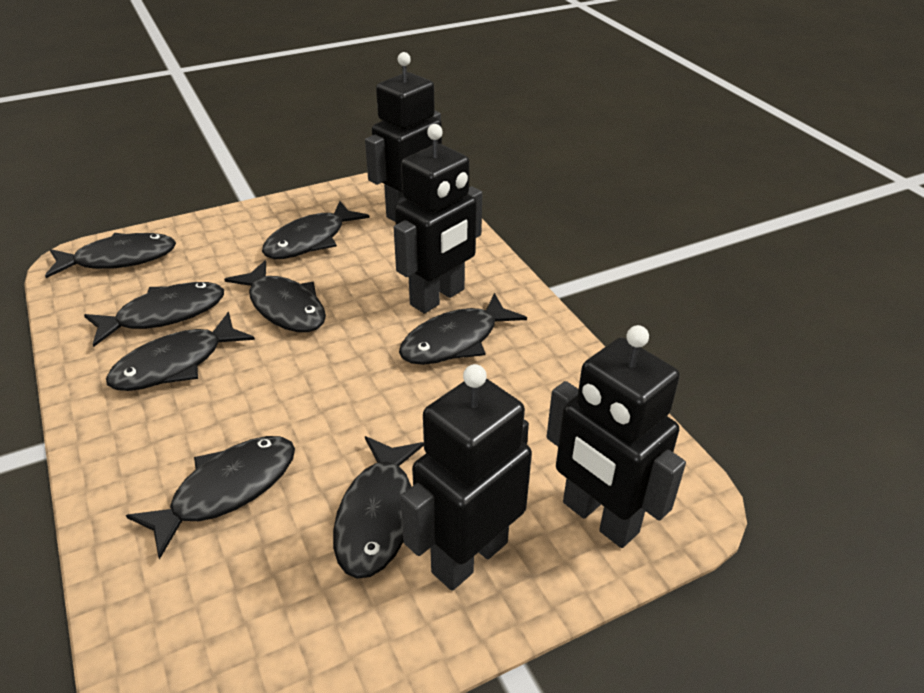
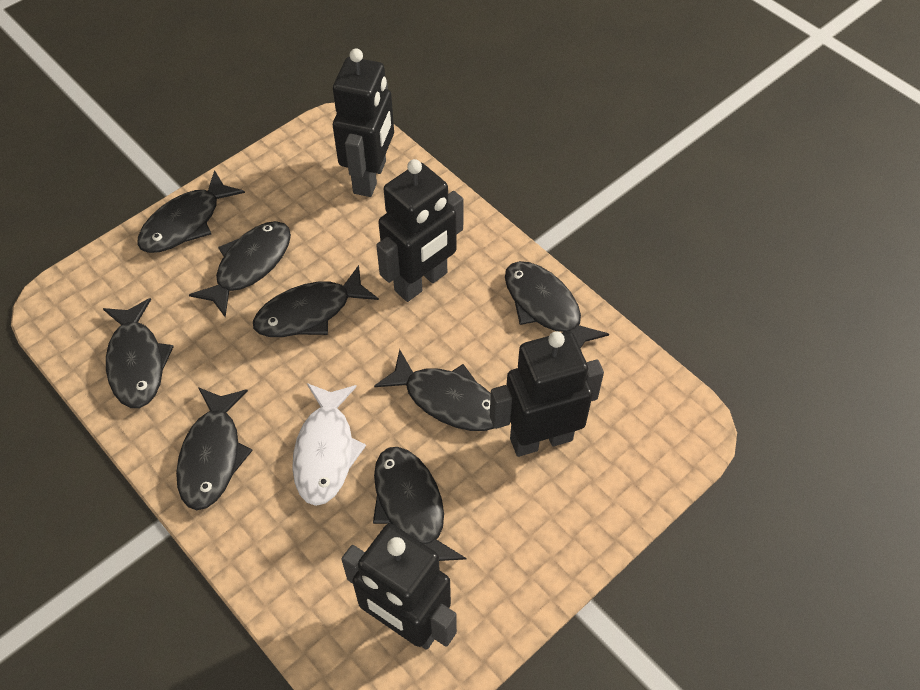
white fish: 0 -> 1

